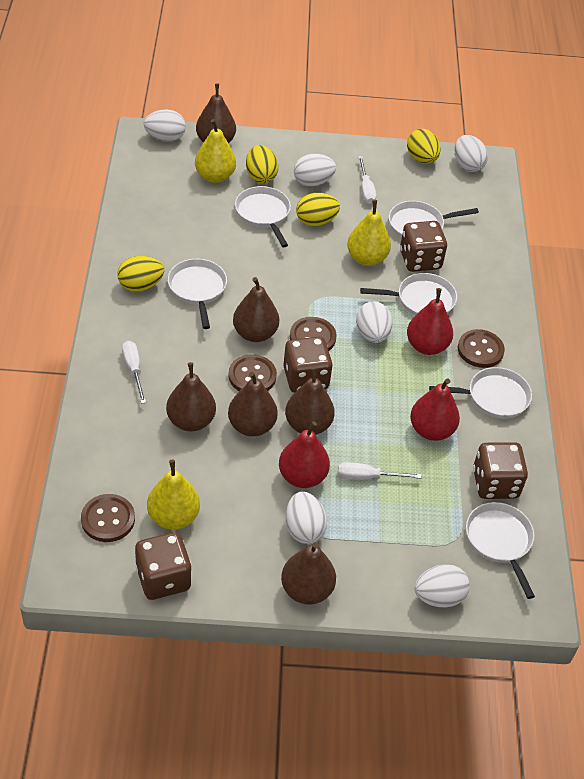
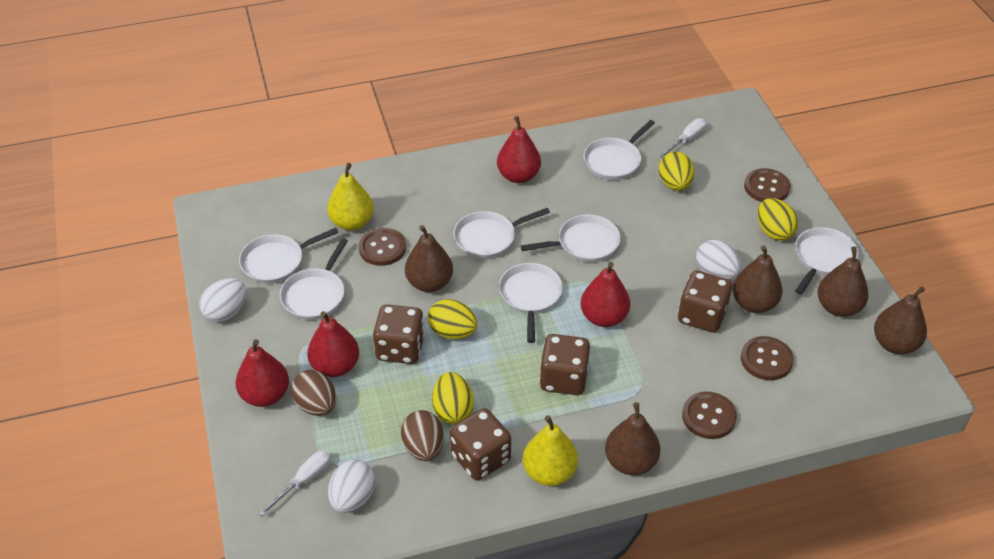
brown egg: 0 -> 2
brown pear: 6 -> 5
red pear: 3 -> 4
white egg: 6 -> 3
white pan: 6 -> 7
white screwdriver: 3 -> 2
yellow pear: 3 -> 2

